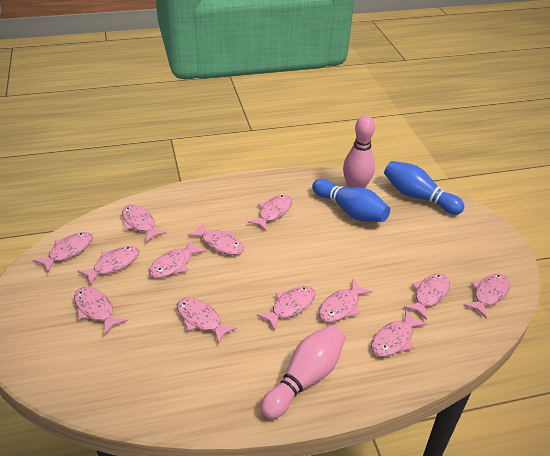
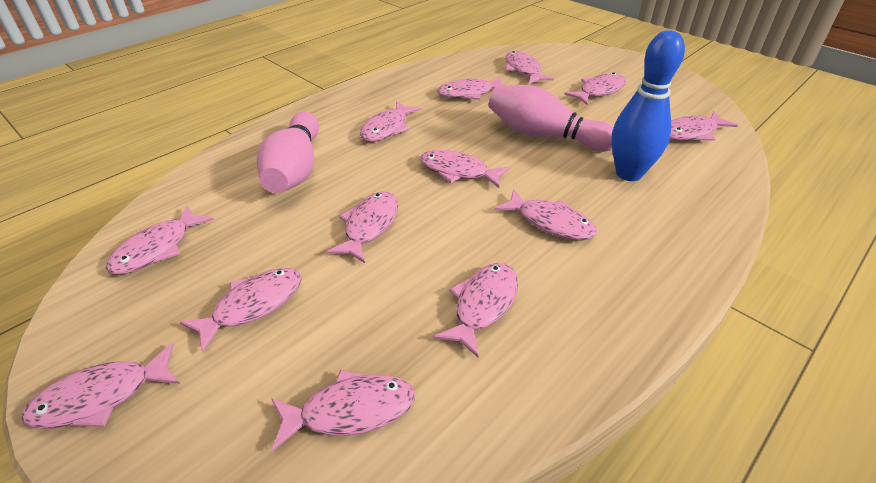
blue bowling pin: 2 -> 1

